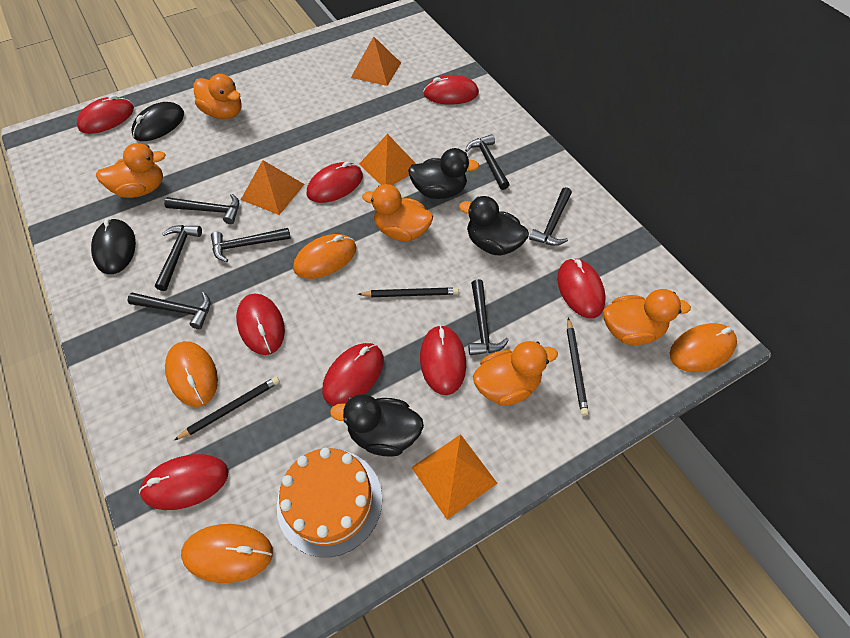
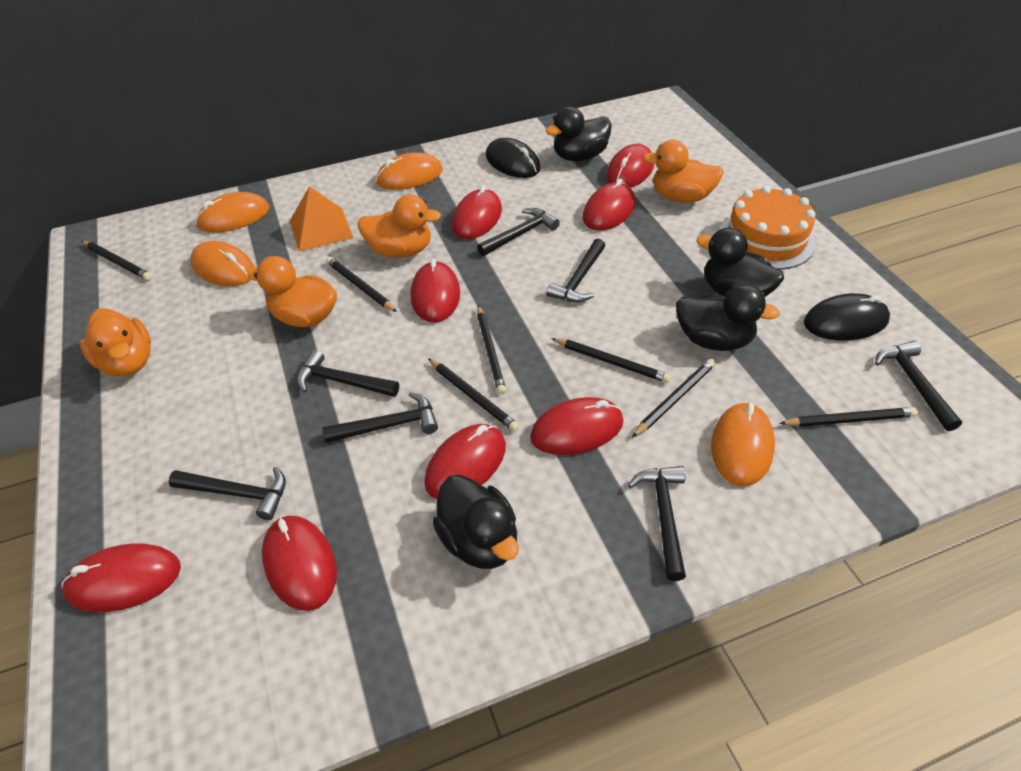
black duck: 3 -> 4
black pencil: 3 -> 7
orange duck: 5 -> 4
orange pyramid: 4 -> 1

